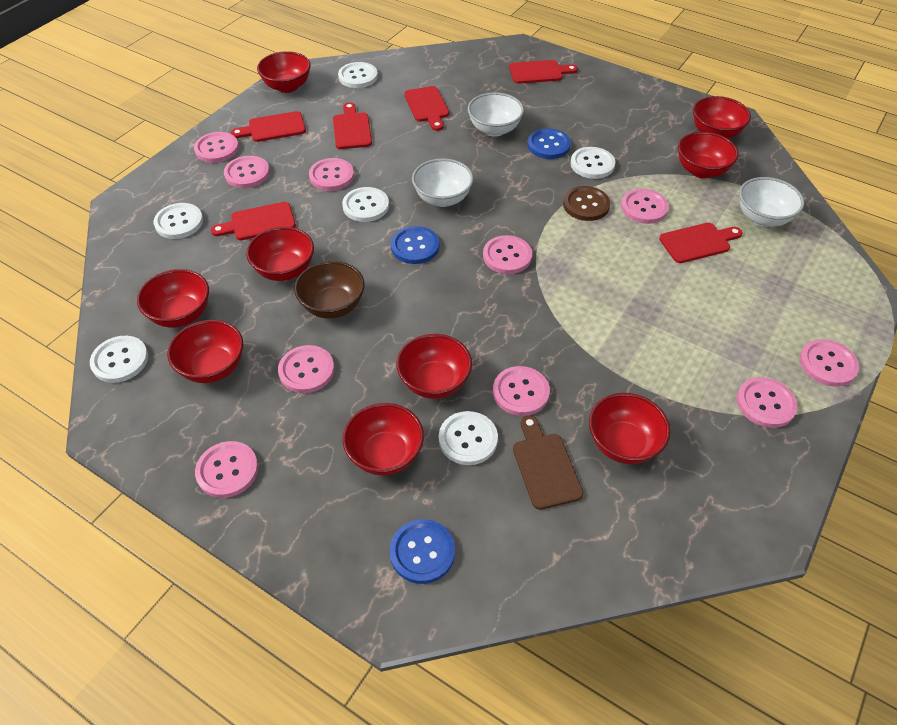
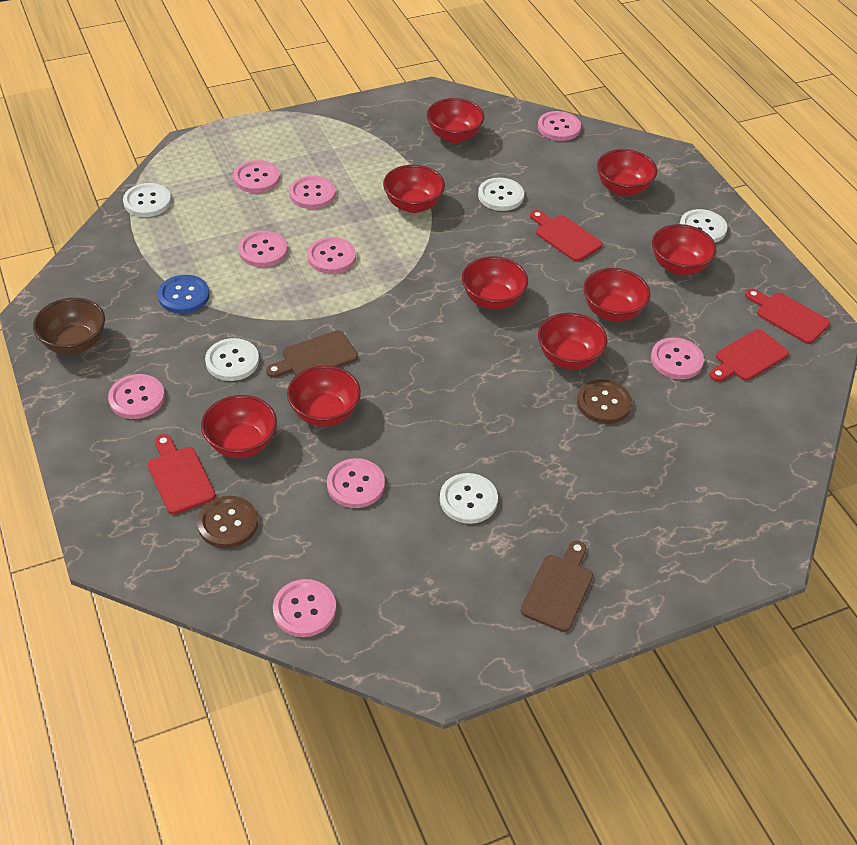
blue button: 3 -> 1
brown button: 1 -> 2
brown cutting board: 1 -> 2
pink button: 10 -> 9
red cutting board: 6 -> 4
white bowl: 3 -> 0
white button: 6 -> 5

